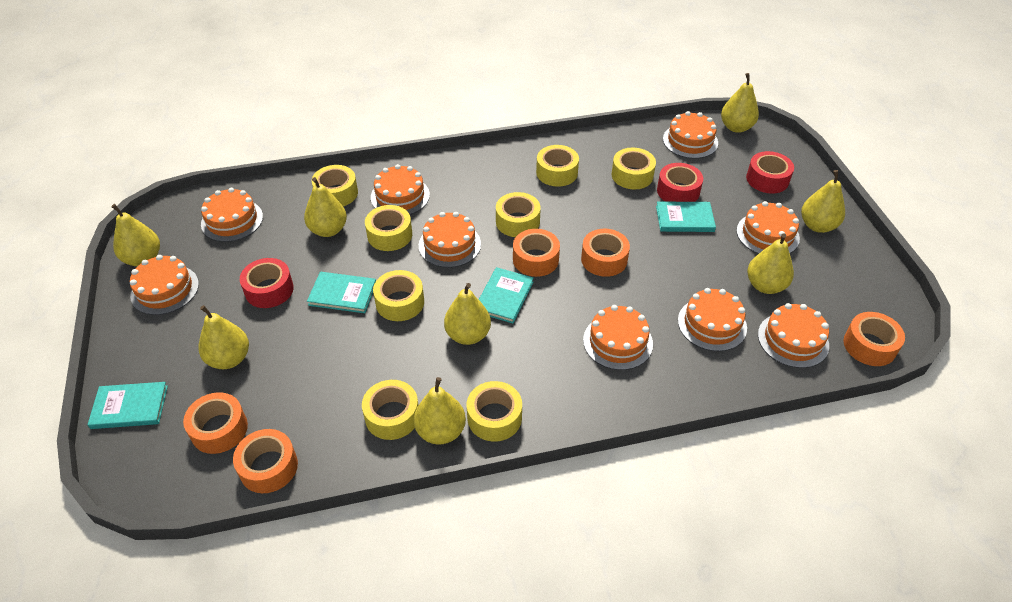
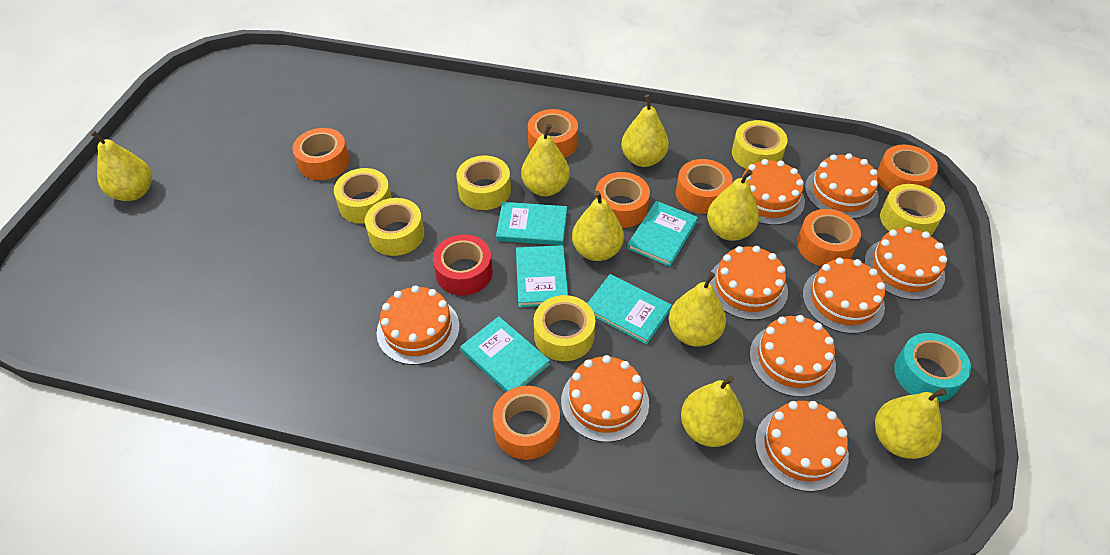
orange tape: 5 -> 7
red tape: 3 -> 1
turquoise book: 4 -> 5
turquoise tape: 0 -> 1
yellow tape: 8 -> 6

